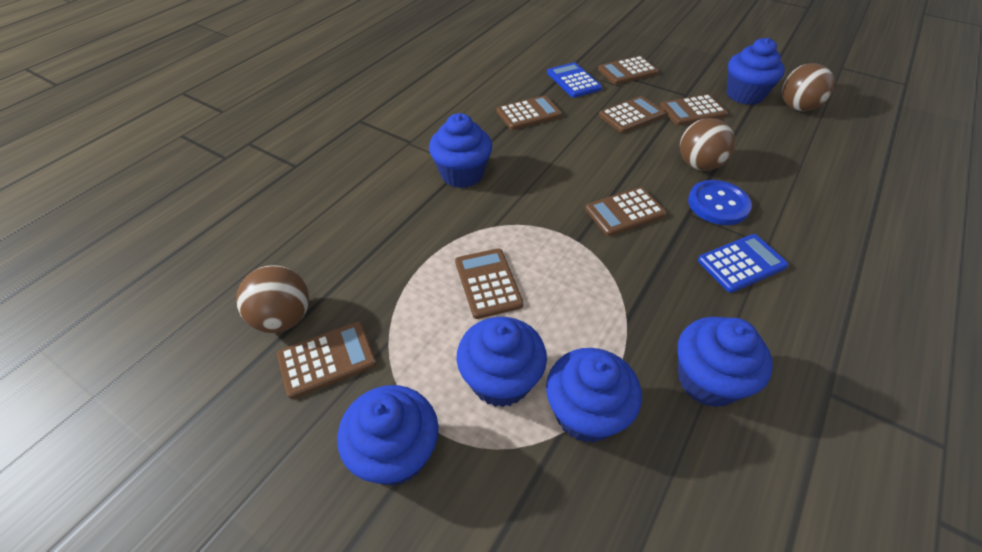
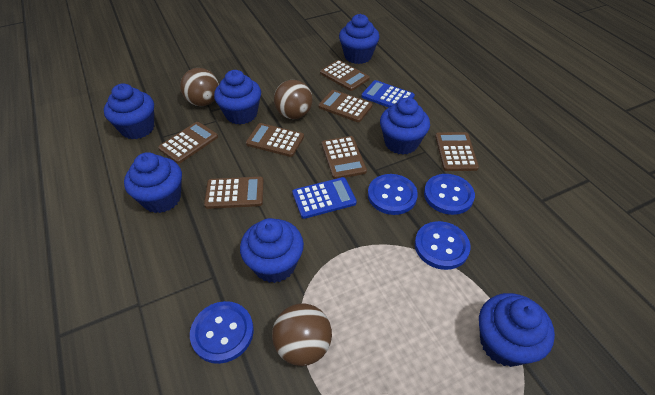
blue button: 1 -> 4
blue cupcake: 6 -> 7

